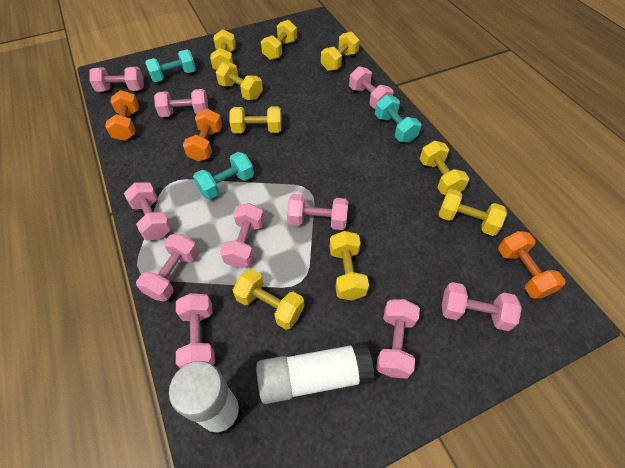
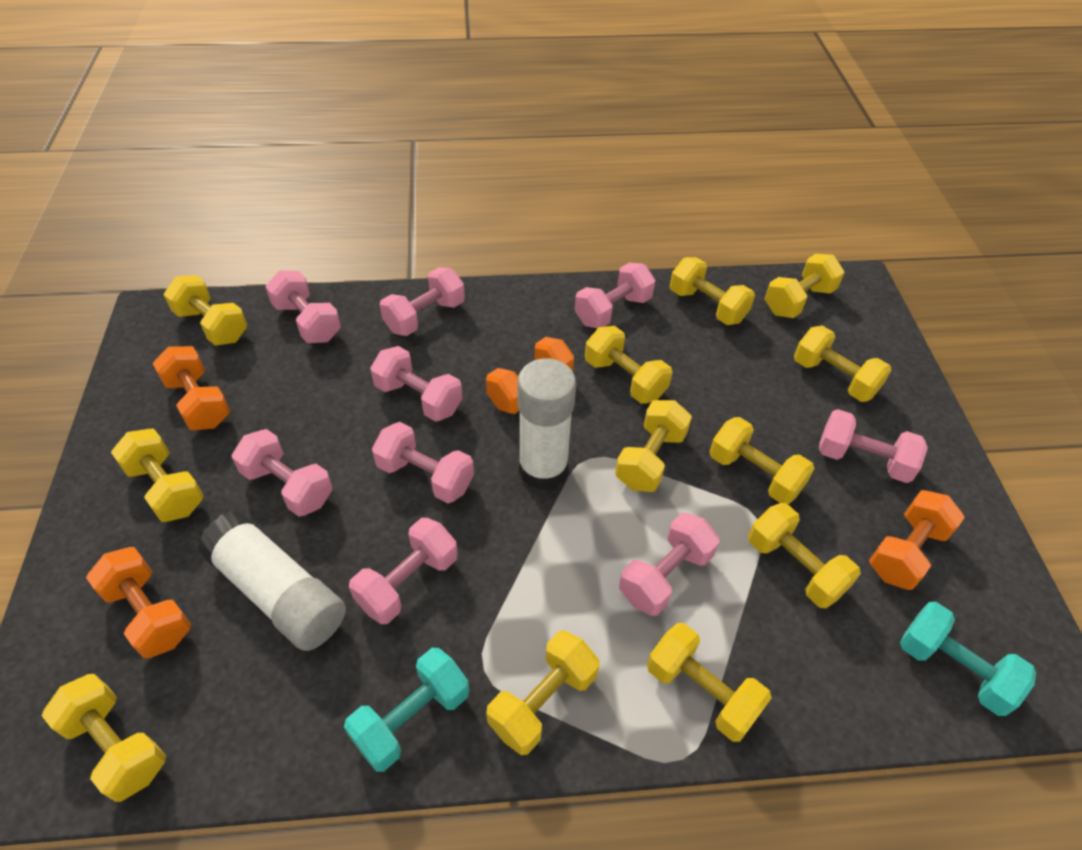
orange dumbbell: 3 -> 4
pink dumbbell: 10 -> 9
turquoise dumbbell: 3 -> 2
yellow dumbbell: 9 -> 12

